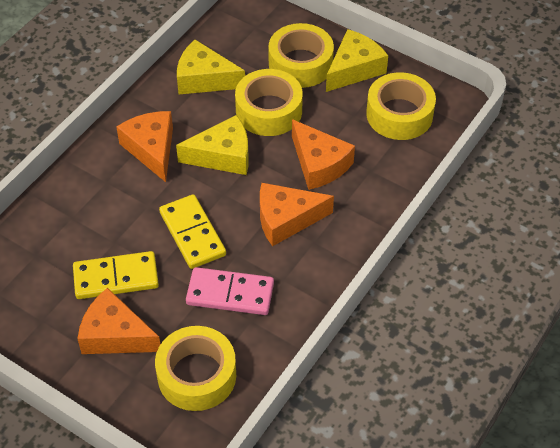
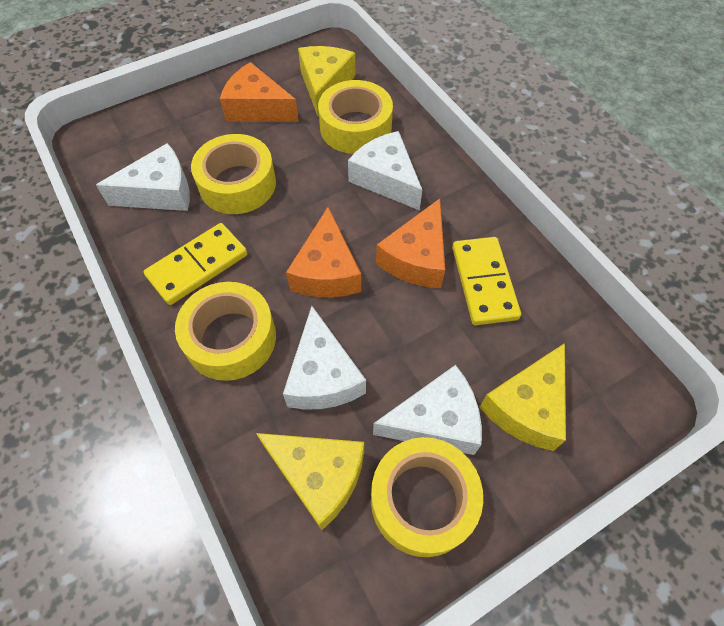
orange cheese: 4 -> 3
pink domino: 1 -> 0
white cheese: 0 -> 4

